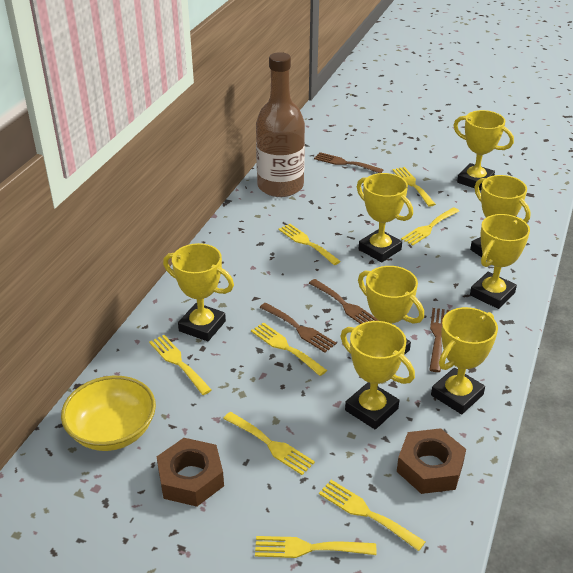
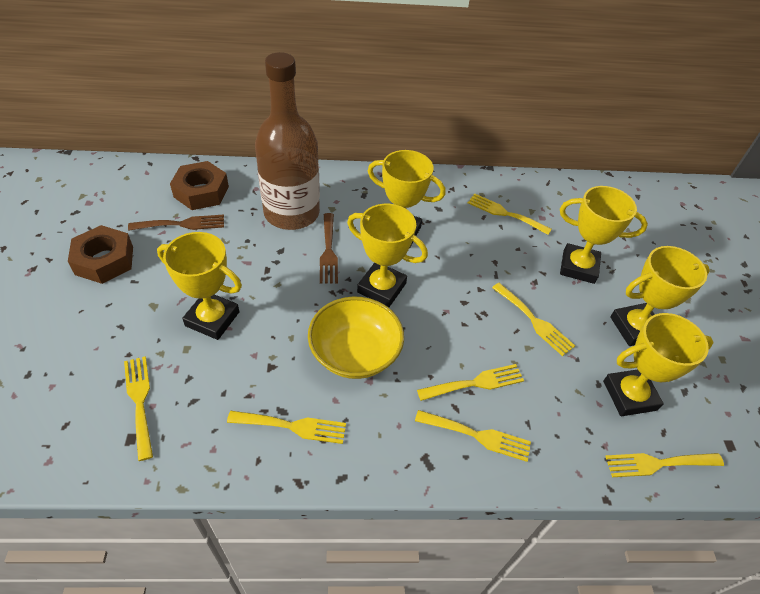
brown fork: 4 -> 2
yellow fork: 8 -> 7
yellow trophy: 8 -> 6

